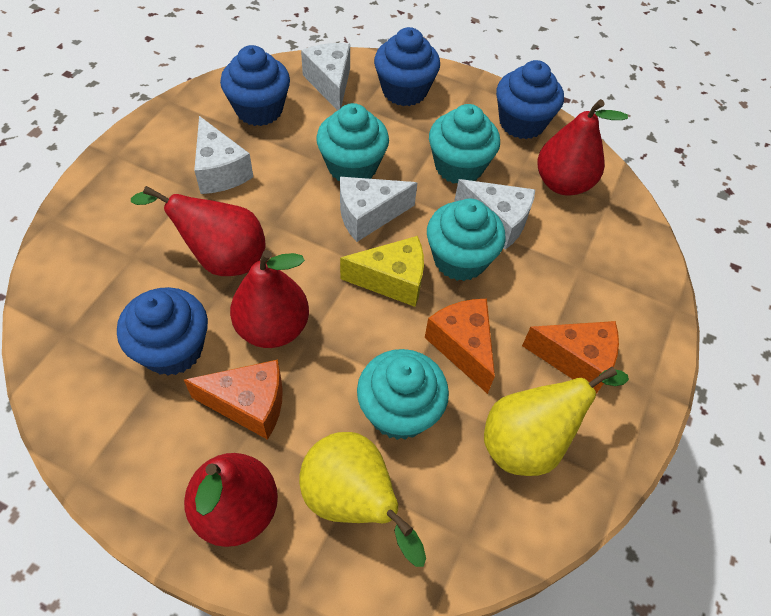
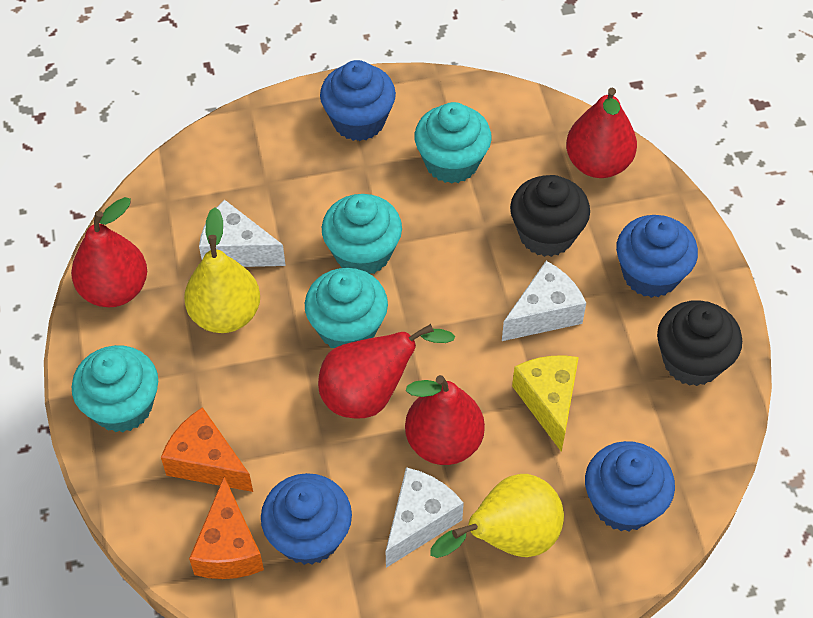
black cupcake: 0 -> 2
orange cheese: 3 -> 2
white cheese: 4 -> 3

